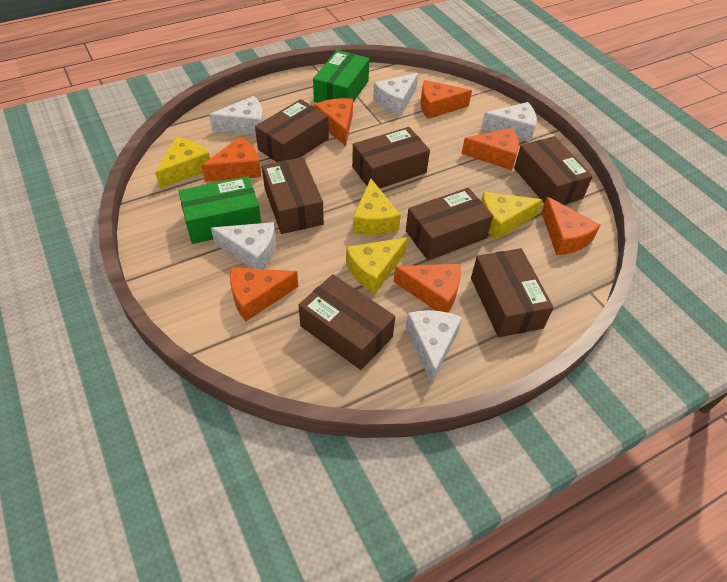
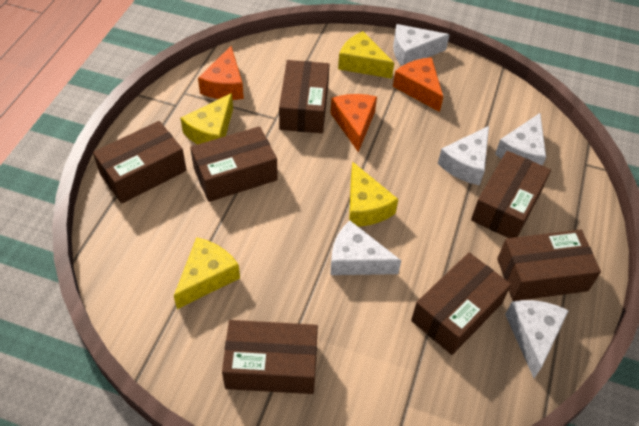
green box: 2 -> 0
orange cheese: 7 -> 3

